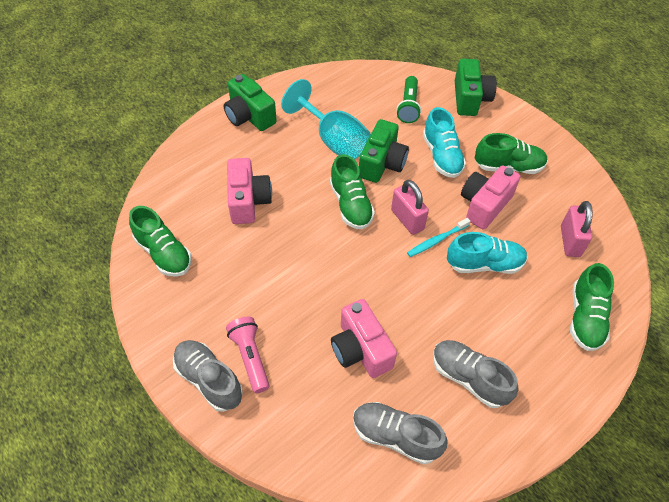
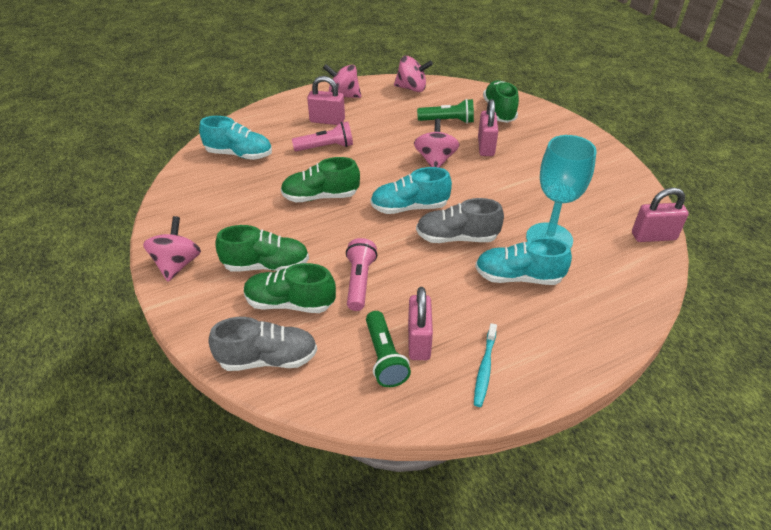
green camera: 3 -> 0
green flashlight: 1 -> 2
grey shoe: 3 -> 2
pink camera: 3 -> 0
pink flashlight: 1 -> 2
pink padlock: 2 -> 4
pink spinning top: 0 -> 4
turquoise shoe: 2 -> 3

